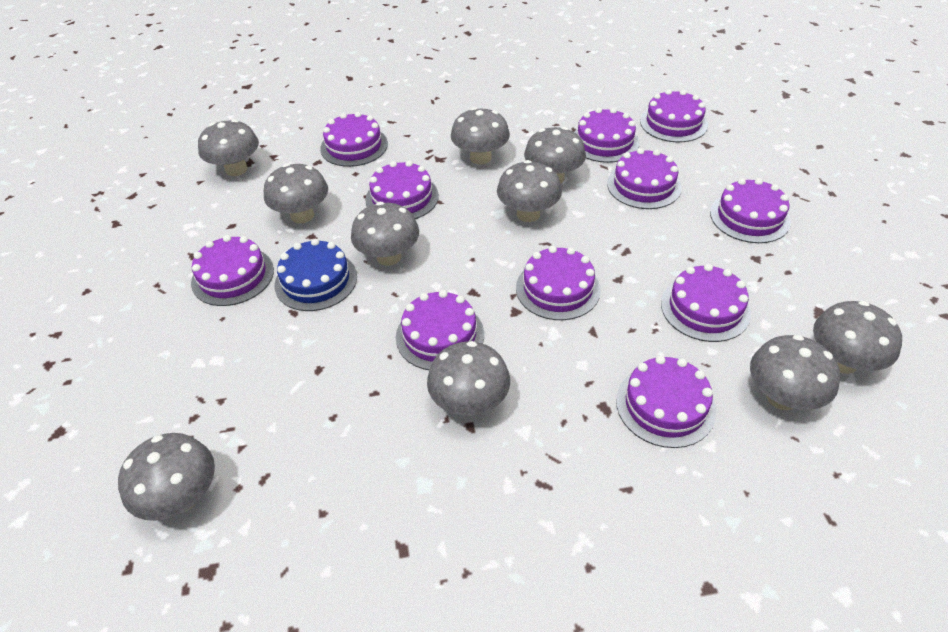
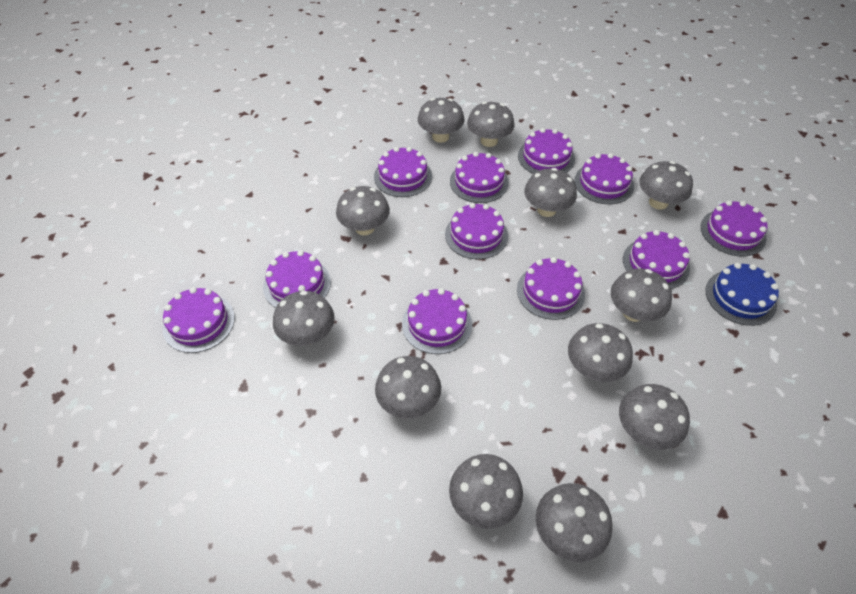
grey mushroom: 10 -> 12

